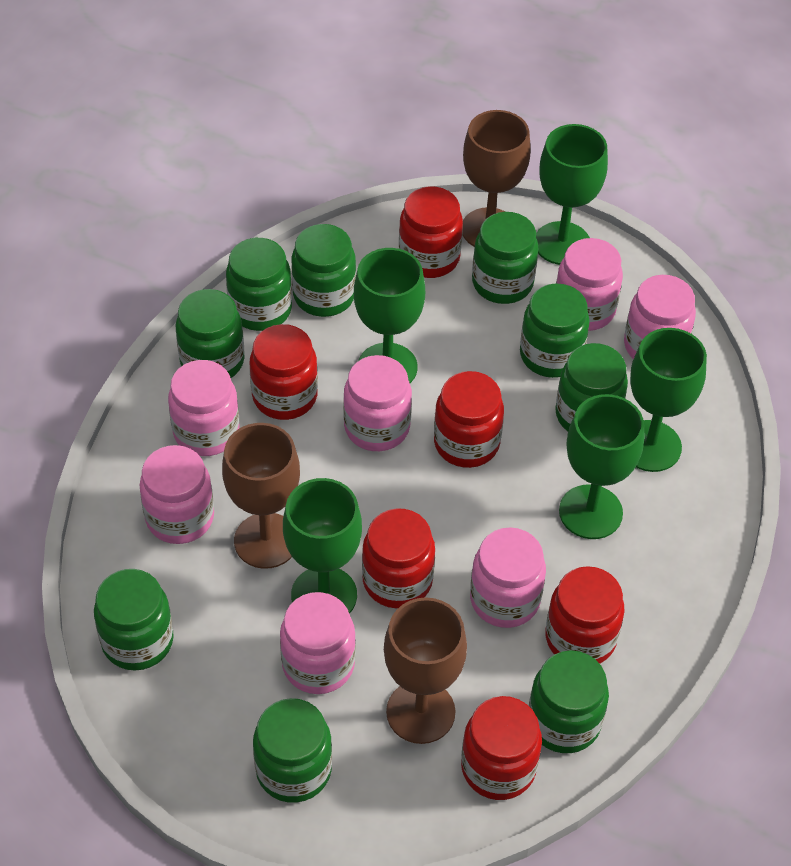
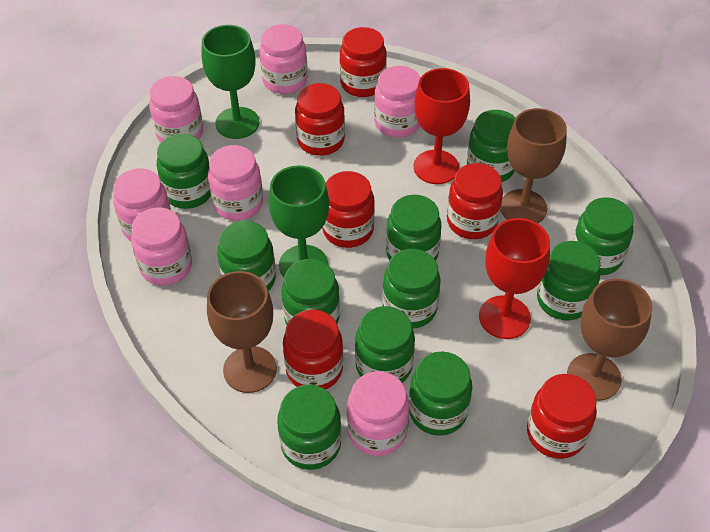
green goblet: 5 -> 2
green jar: 9 -> 11
red goblet: 0 -> 2

